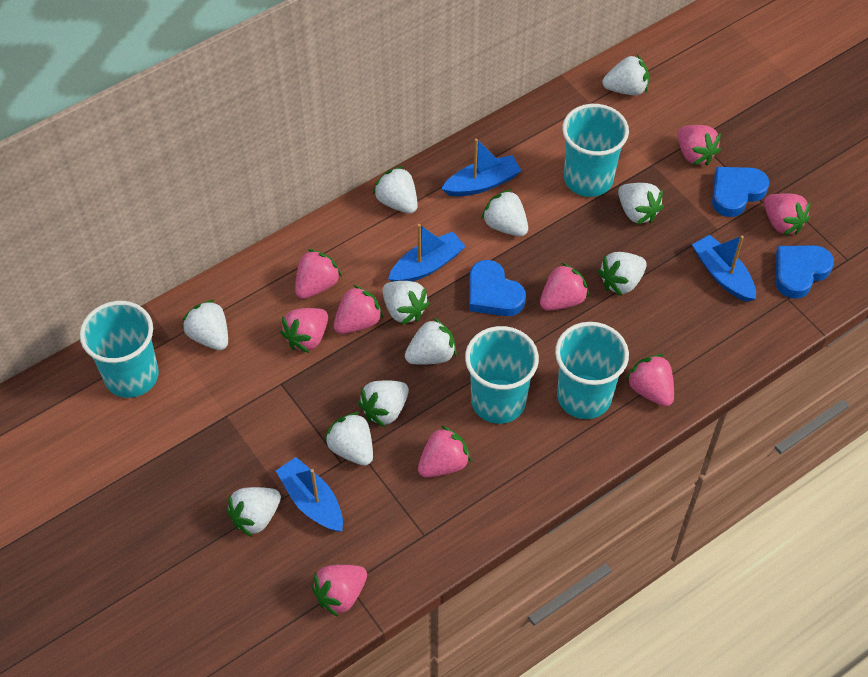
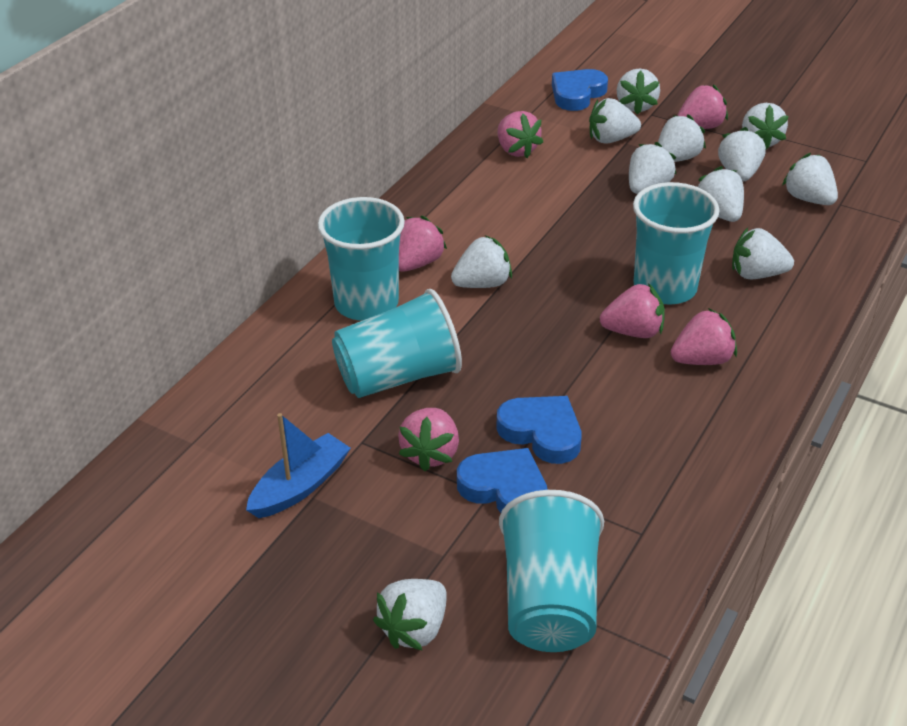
blue boat: 4 -> 1
pink strawberry: 9 -> 6

